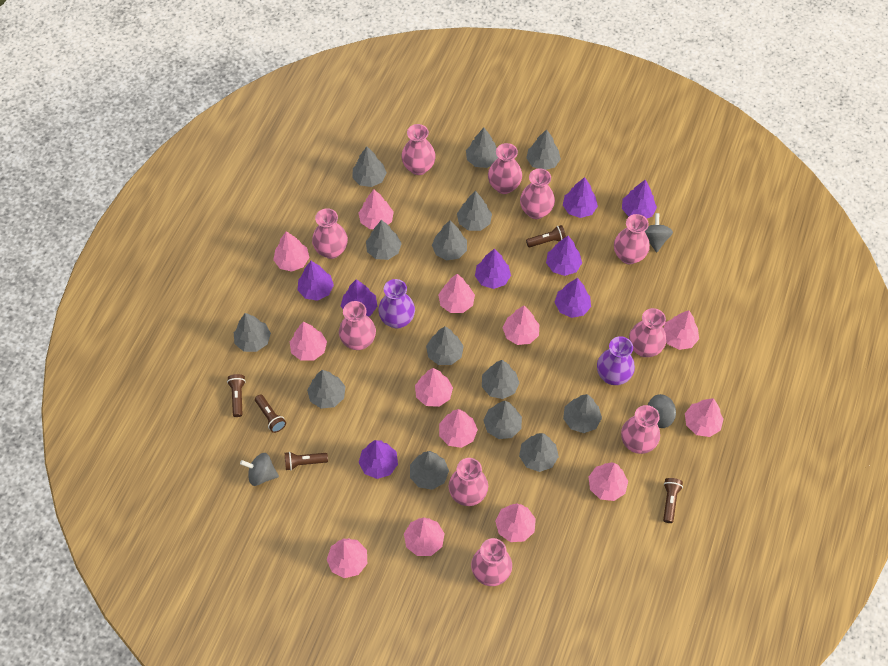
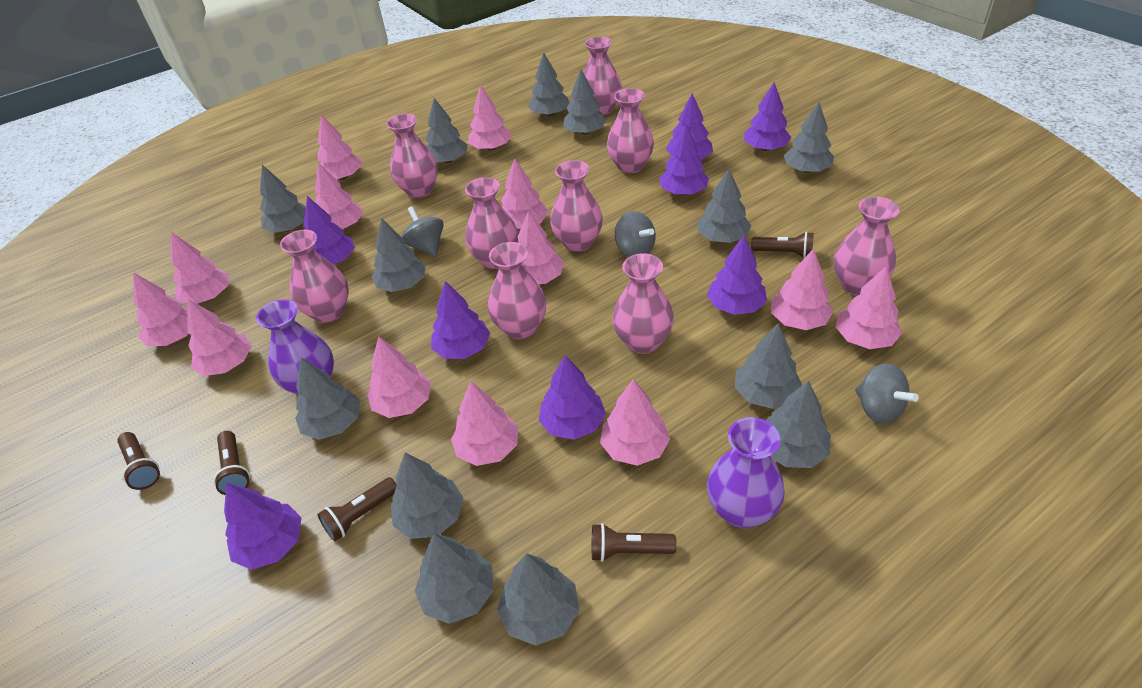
grey tree: 14 -> 13
pink vase: 10 -> 9

